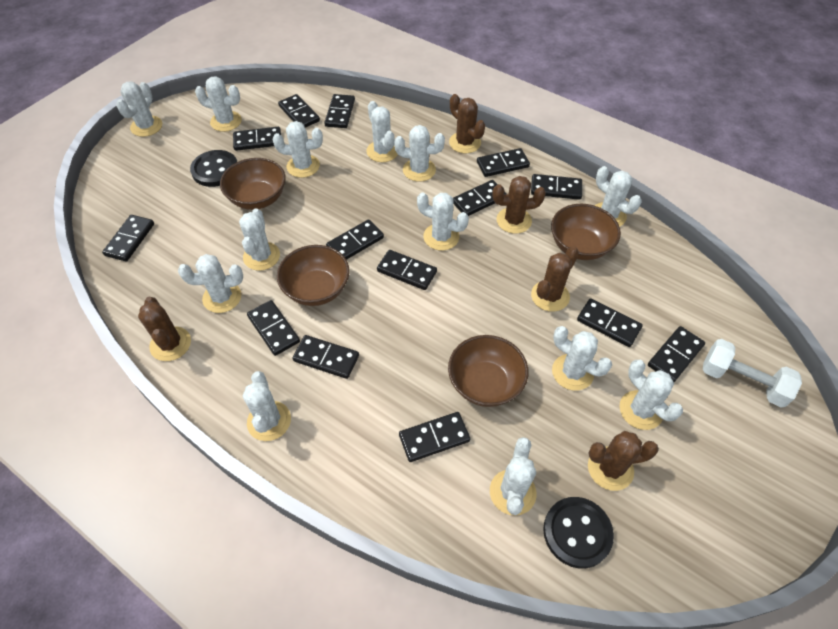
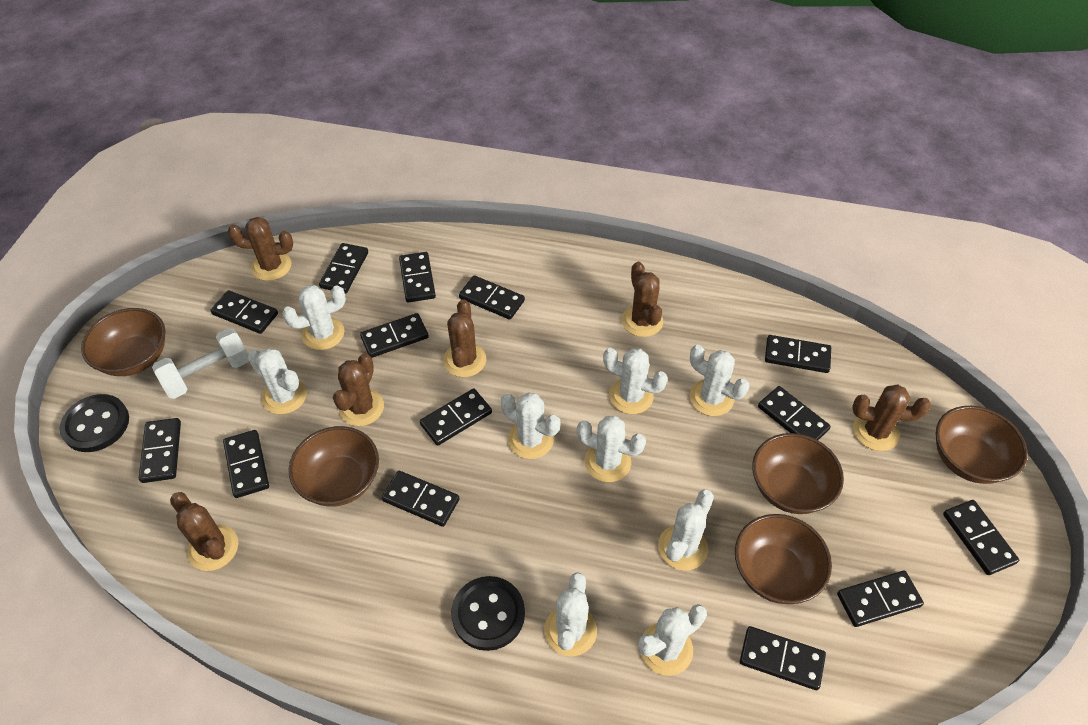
brown bowl: 4 -> 5
brown cactus: 5 -> 6
white cactus: 13 -> 9

